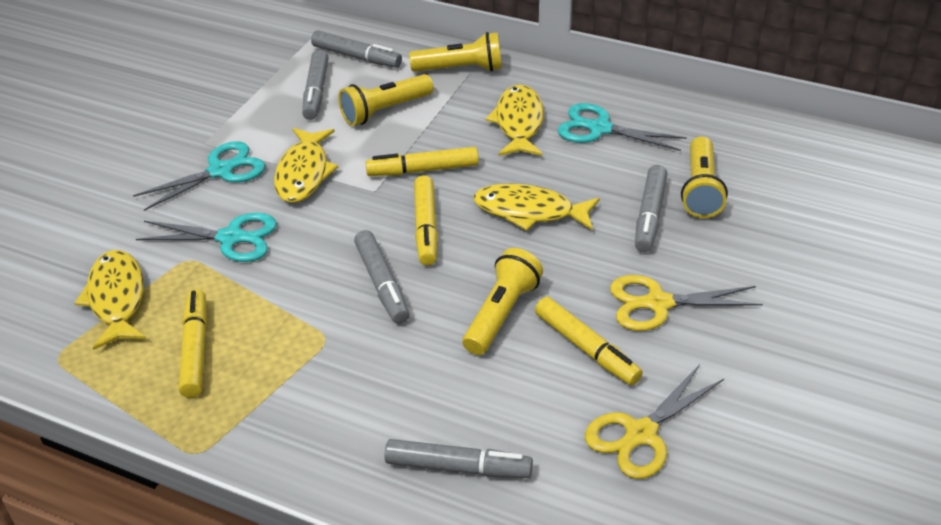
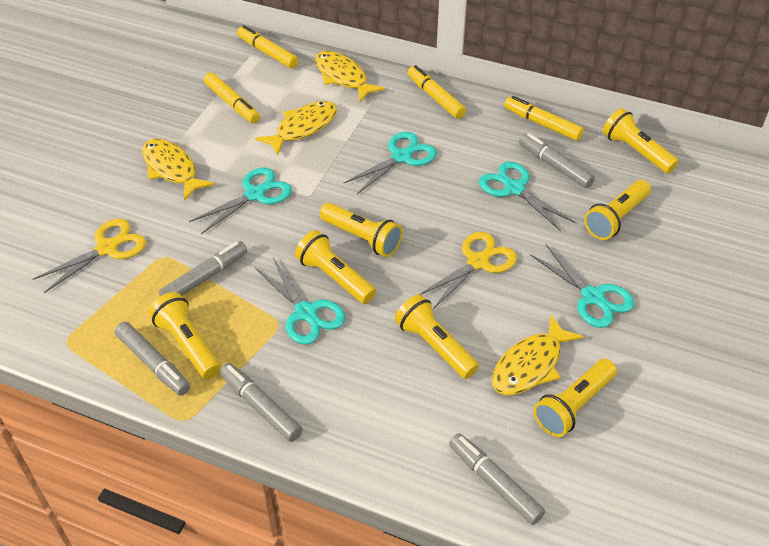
turquoise scissors: 3 -> 5
yellow flashlight: 4 -> 7

